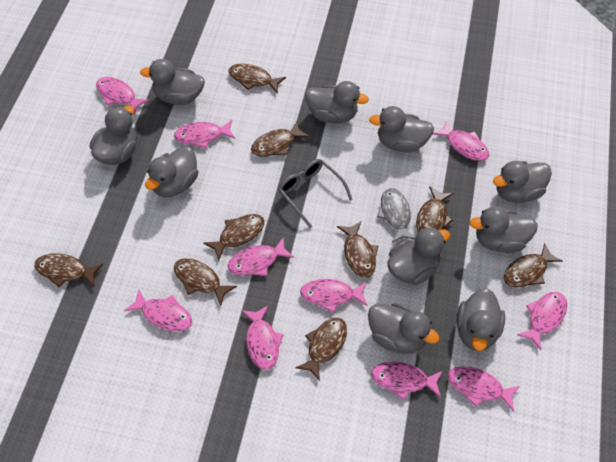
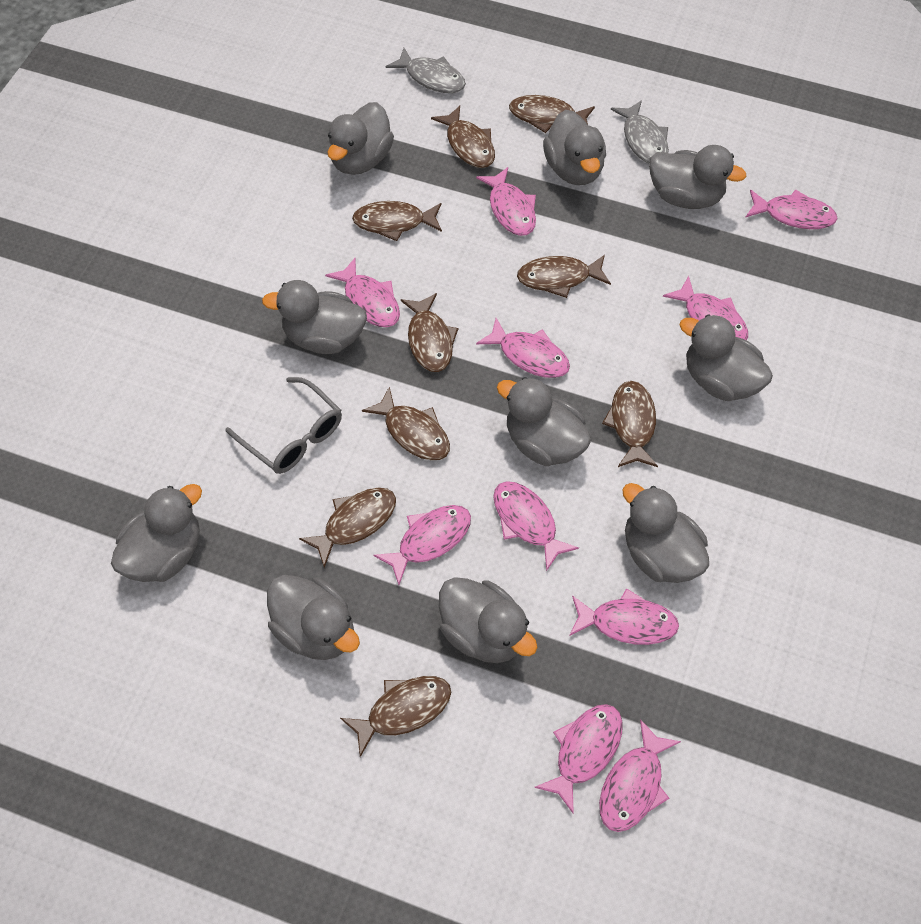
grey fish: 1 -> 2

